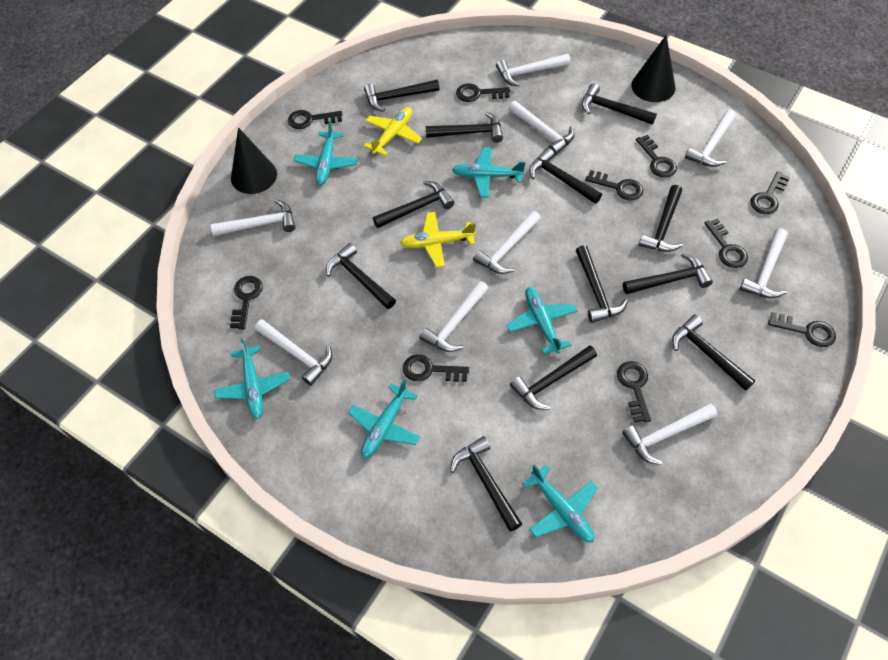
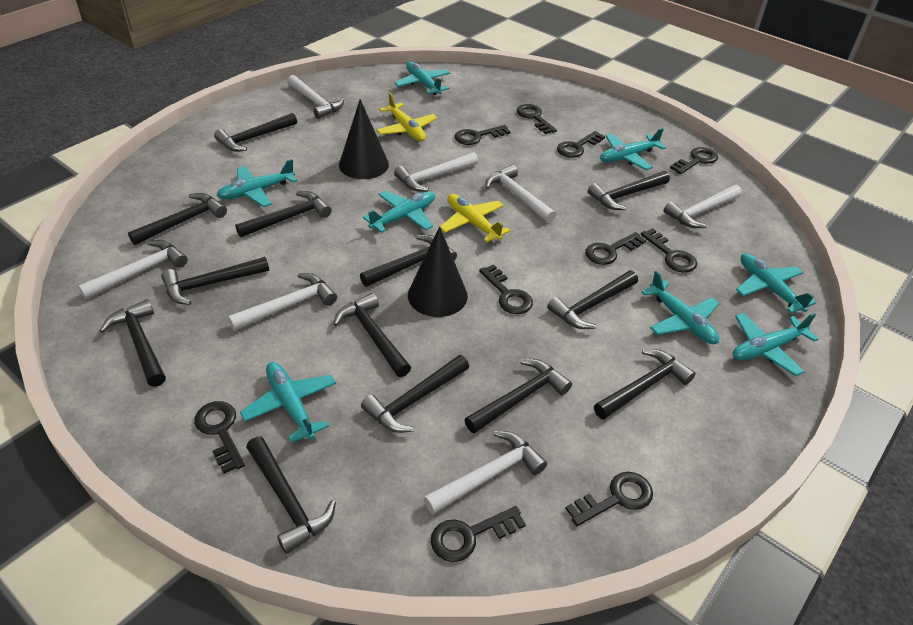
black hammer: 12 -> 13
turquoise plane: 6 -> 8
white hammer: 9 -> 7

